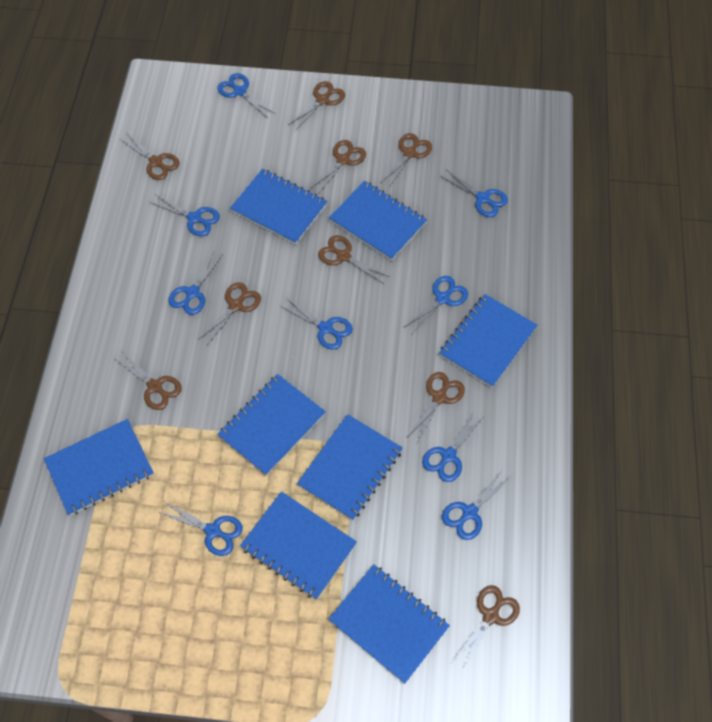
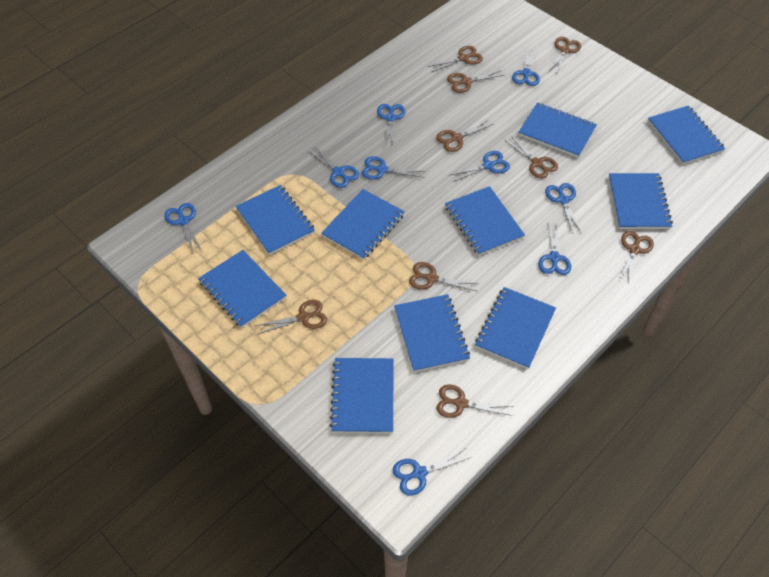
blue notebook: 8 -> 10

